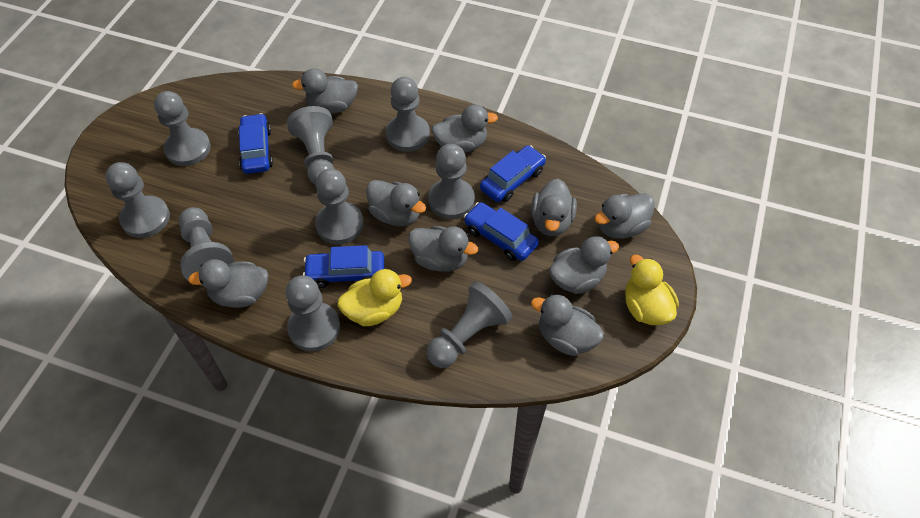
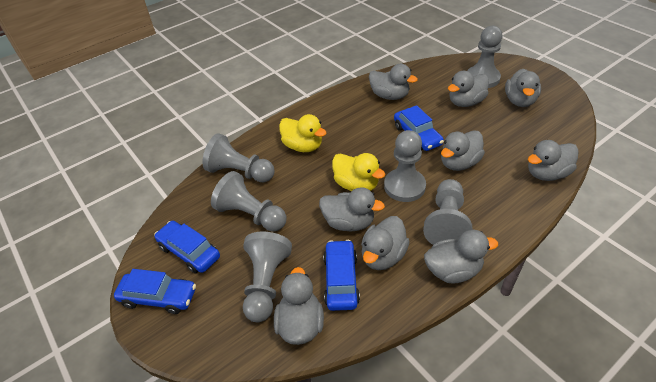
grey pawn: 9 -> 6

